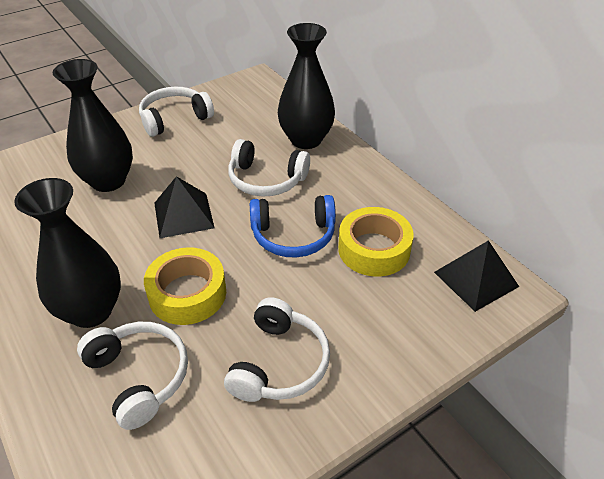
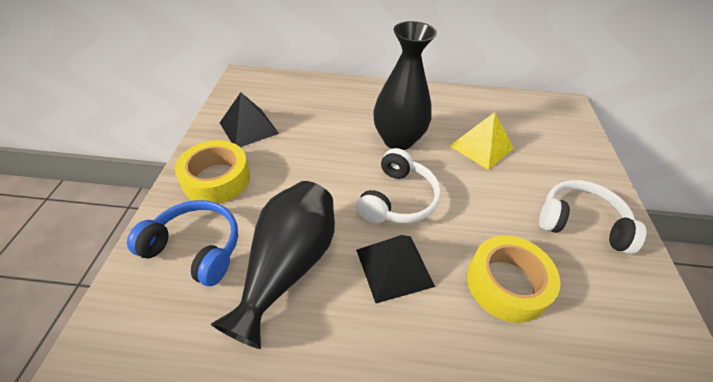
black vase: 3 -> 2
white headphones: 4 -> 2
yellow pyramid: 0 -> 1

